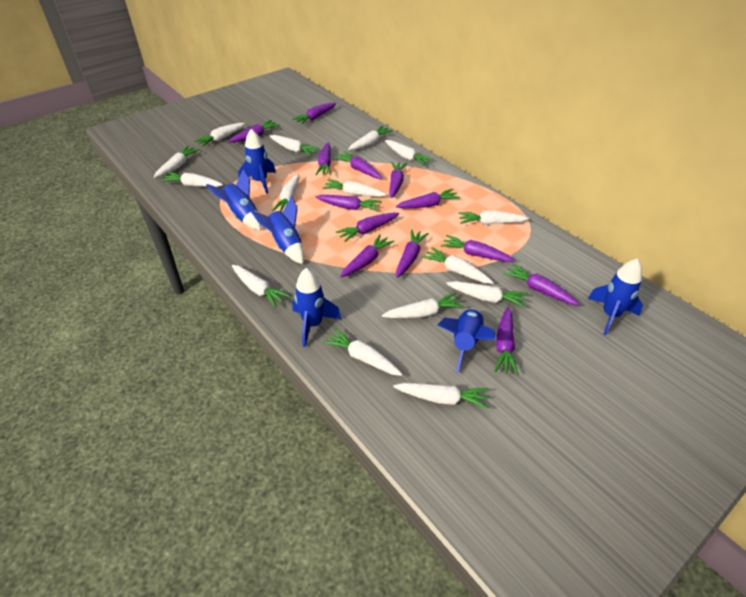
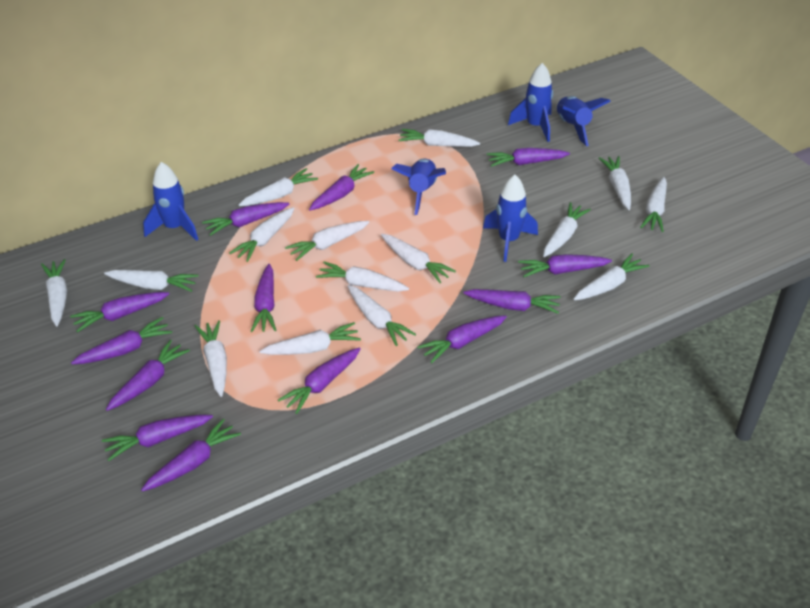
blue rocket: 6 -> 5

